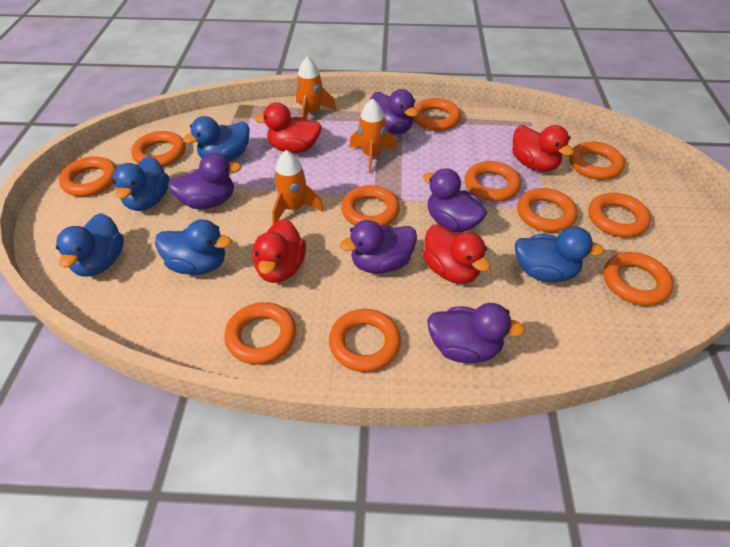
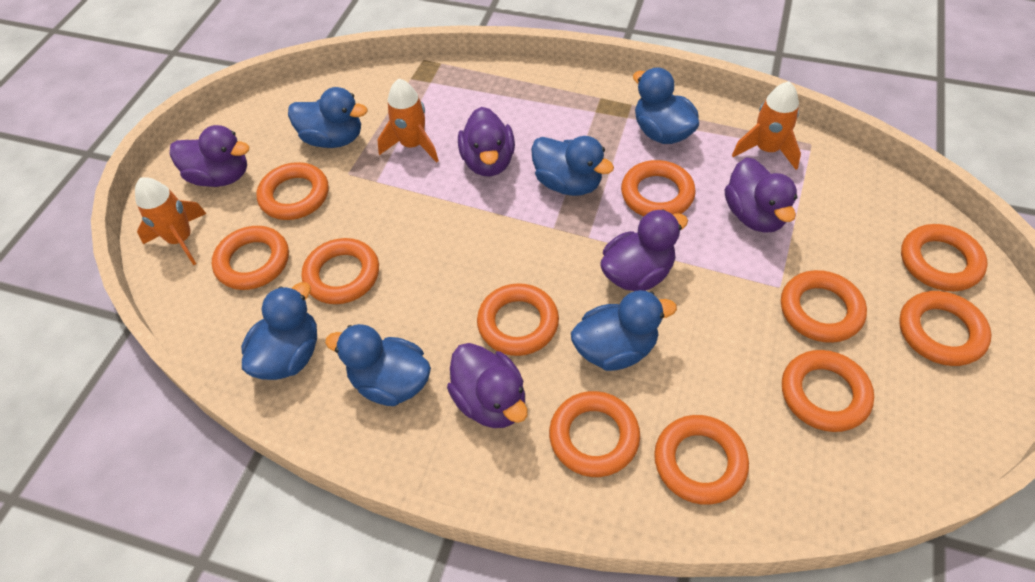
blue duck: 5 -> 6
red duck: 4 -> 0

